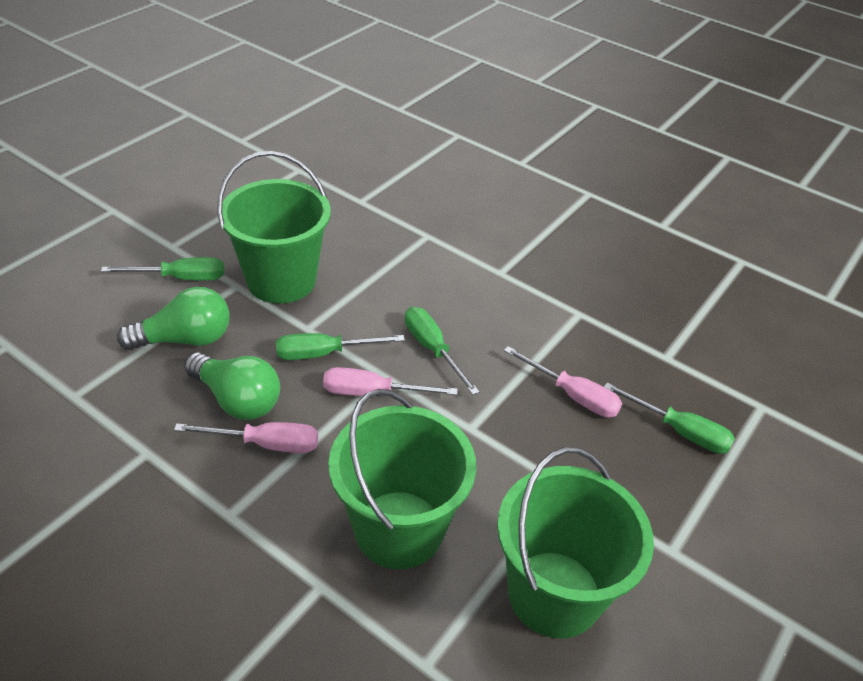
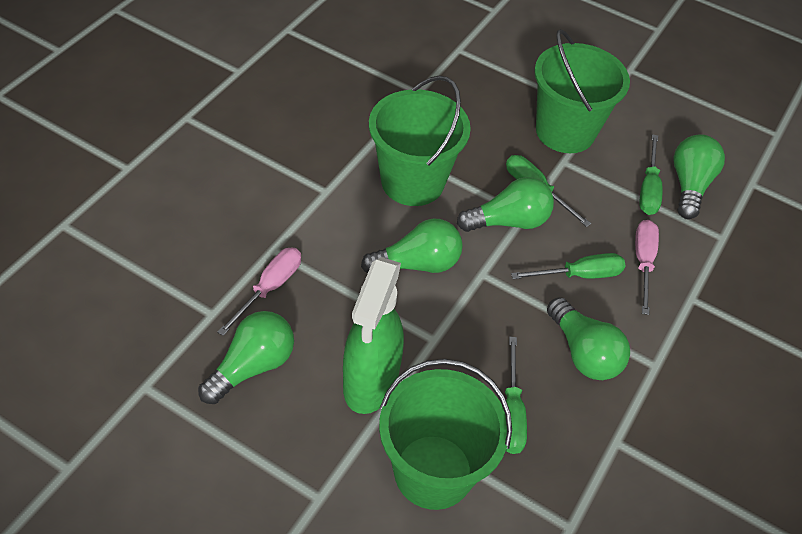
green light bulb: 2 -> 5
green spray bottle: 0 -> 1
pink screwdriver: 3 -> 2

